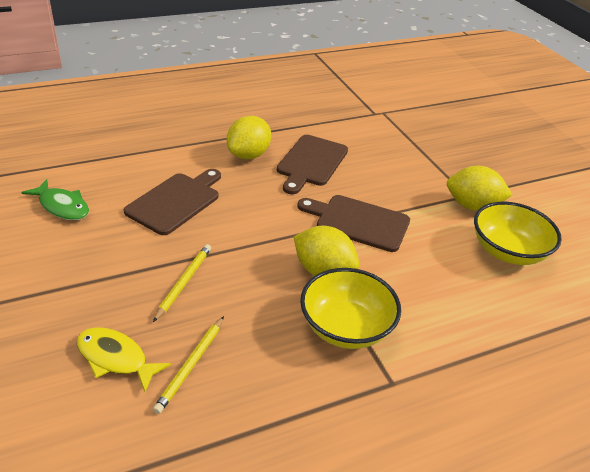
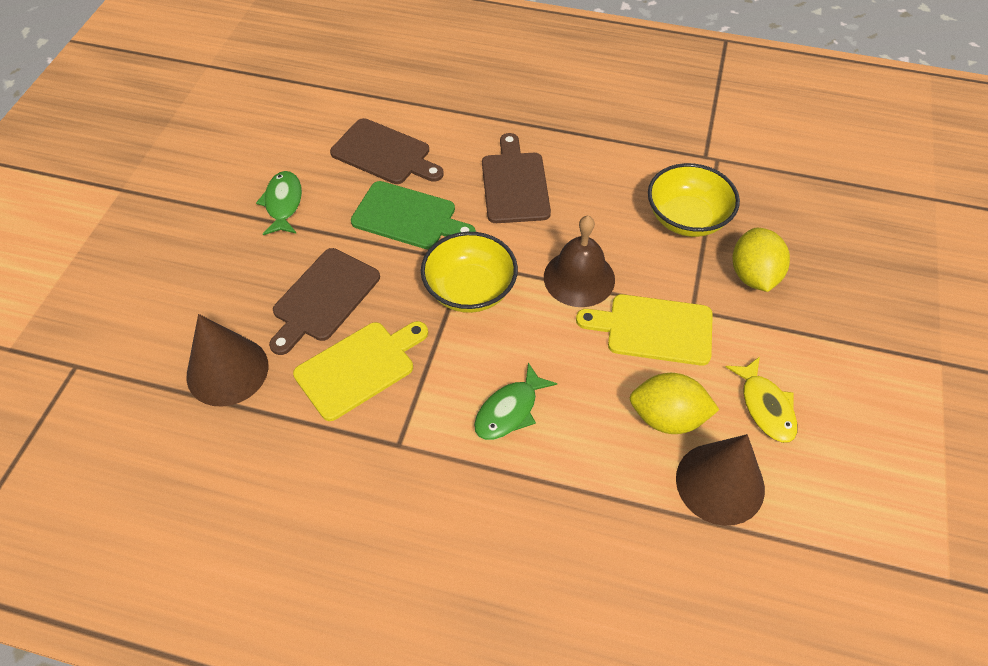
brown bell: 0 -> 1
brown cone: 0 -> 2
green cutting board: 0 -> 1
green fish: 1 -> 2
yellow cutting board: 0 -> 2
yellow lemon: 3 -> 2
yellow pencil: 2 -> 0

